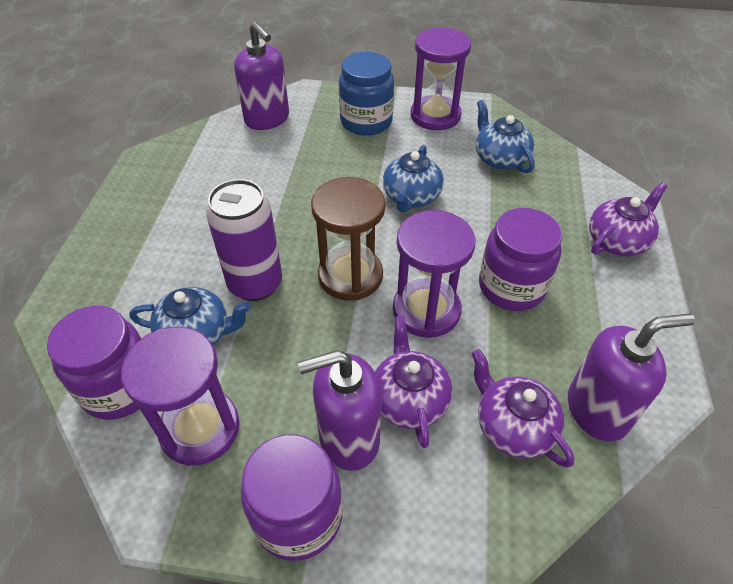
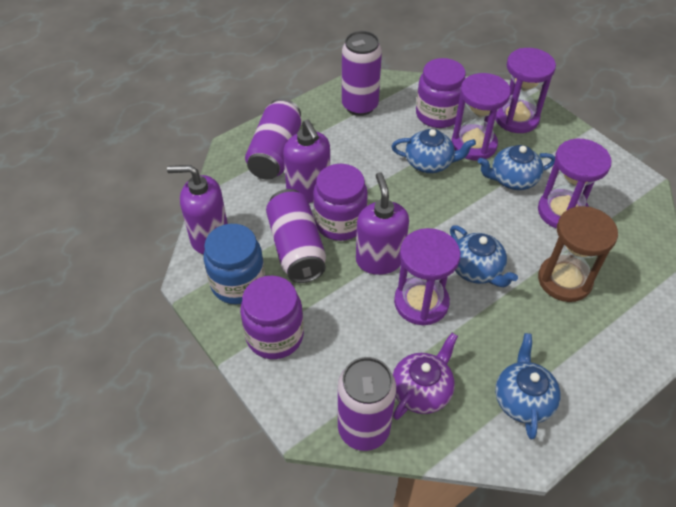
blue teapot: 3 -> 4
purple can: 1 -> 4
purple hourglass: 3 -> 4
purple teapot: 3 -> 1

